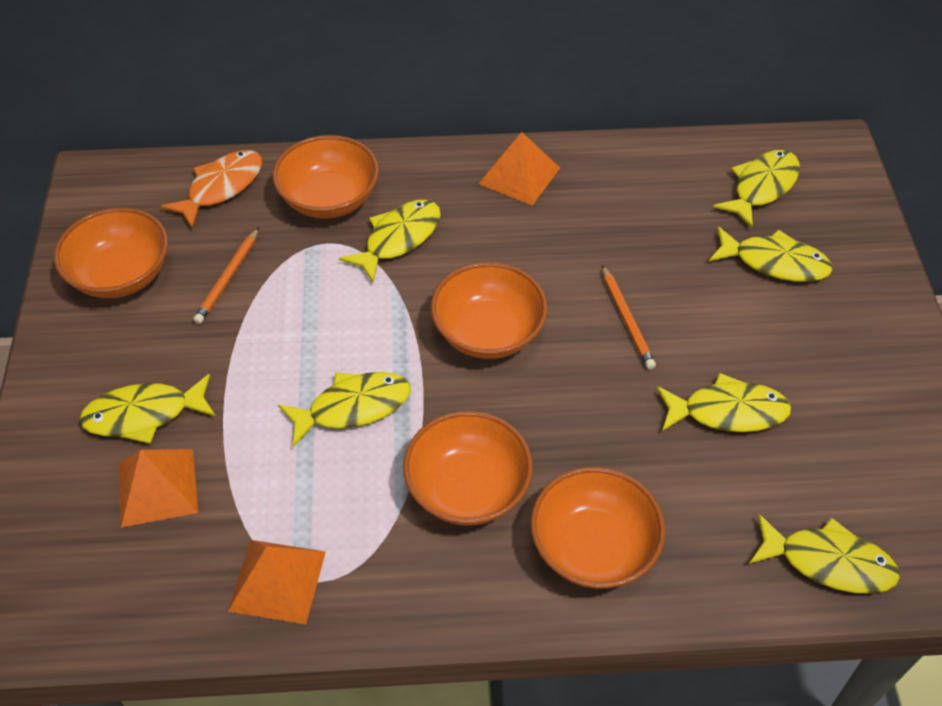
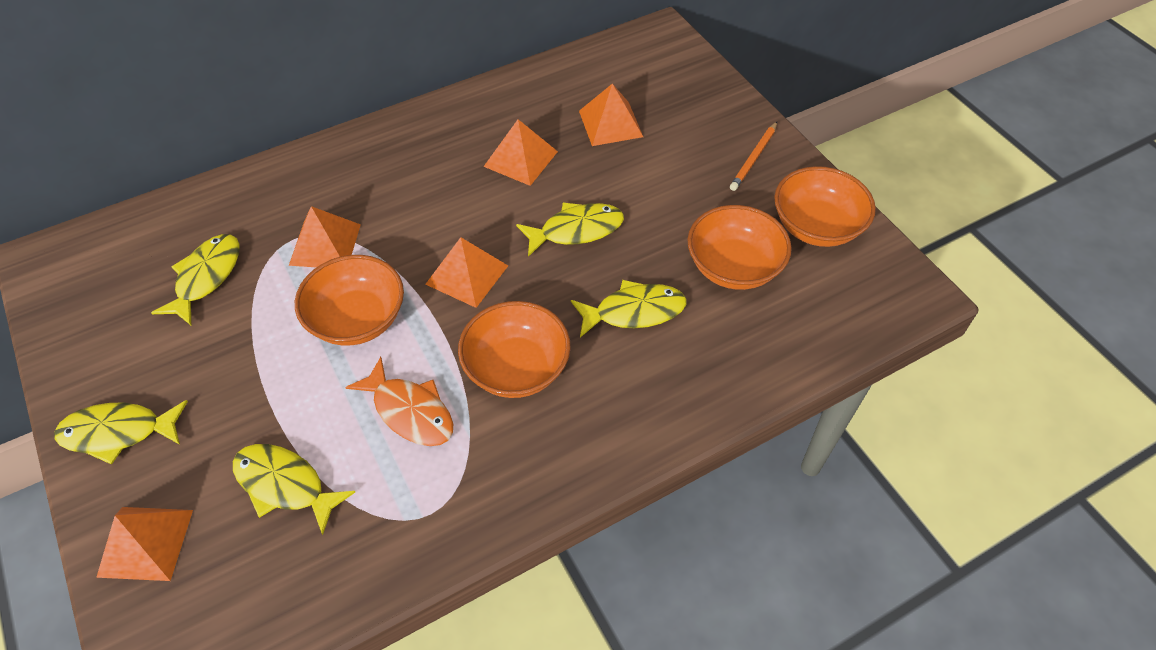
orange bowl: 5 -> 4
orange pencil: 2 -> 1
orange pyramid: 3 -> 5
yellow fish: 7 -> 5

